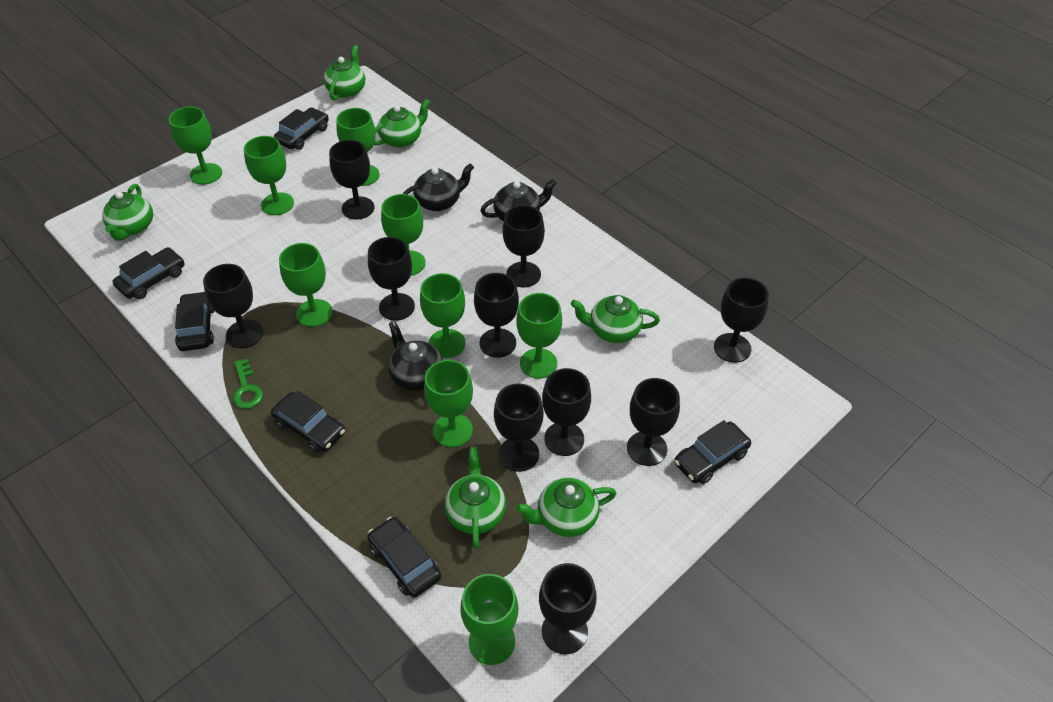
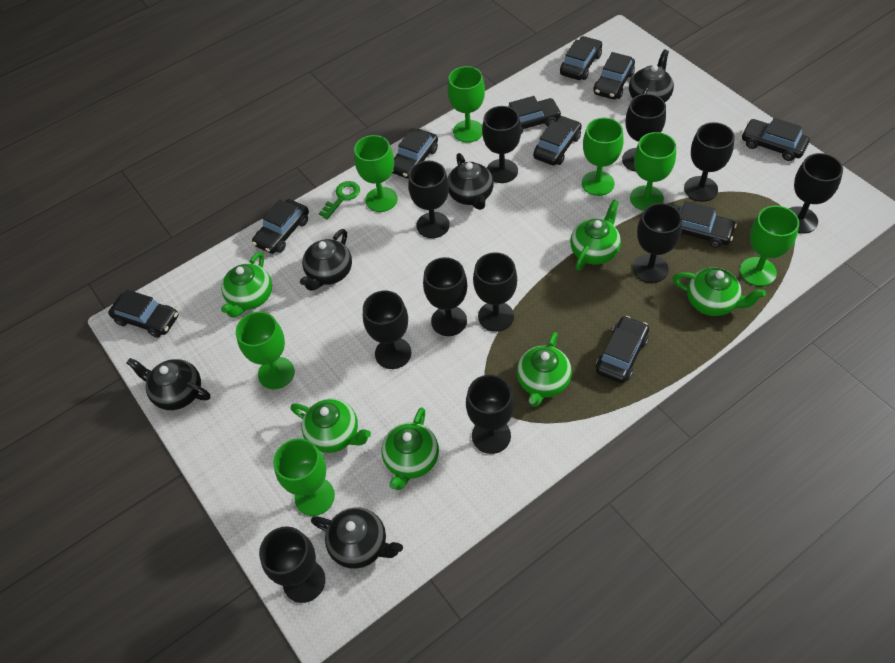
black car: 6 -> 10
black goblet: 10 -> 11
black teapot: 3 -> 5
green goblet: 9 -> 7

